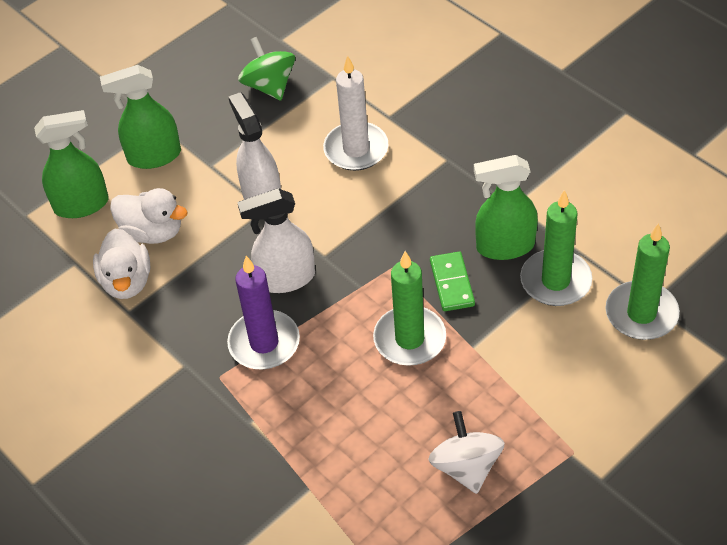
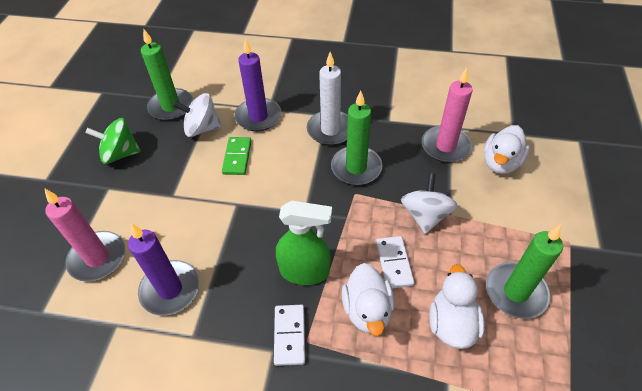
green spray bottle: 3 -> 1
pink candle: 0 -> 2
purple candle: 1 -> 2
white domino: 0 -> 2
white duck: 2 -> 3
white spinning top: 1 -> 2
white spray bottle: 2 -> 0

